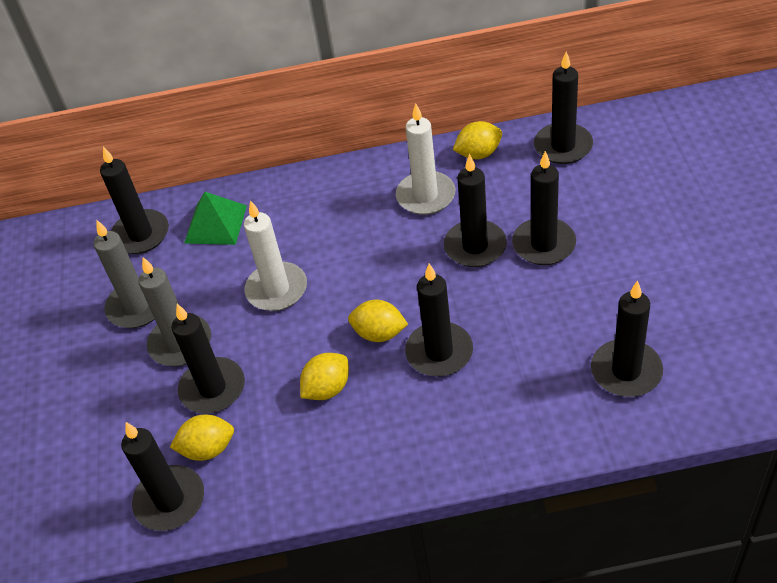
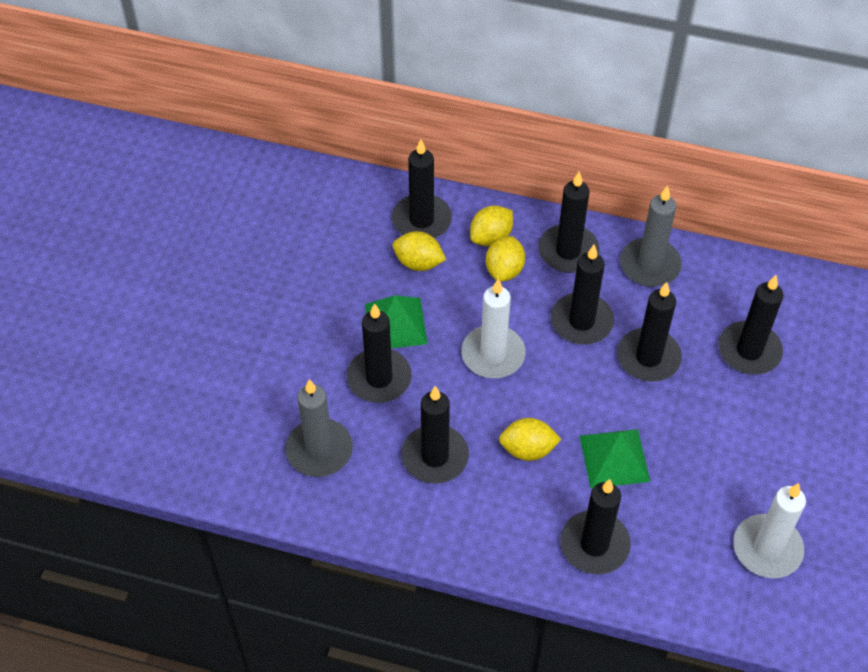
green pyramid: 1 -> 2

